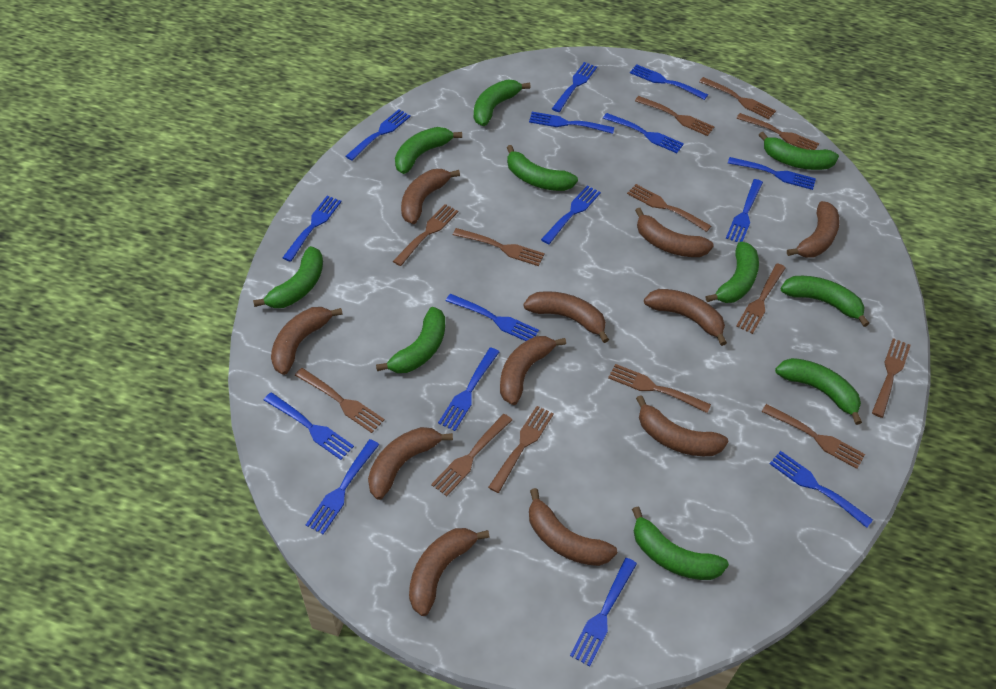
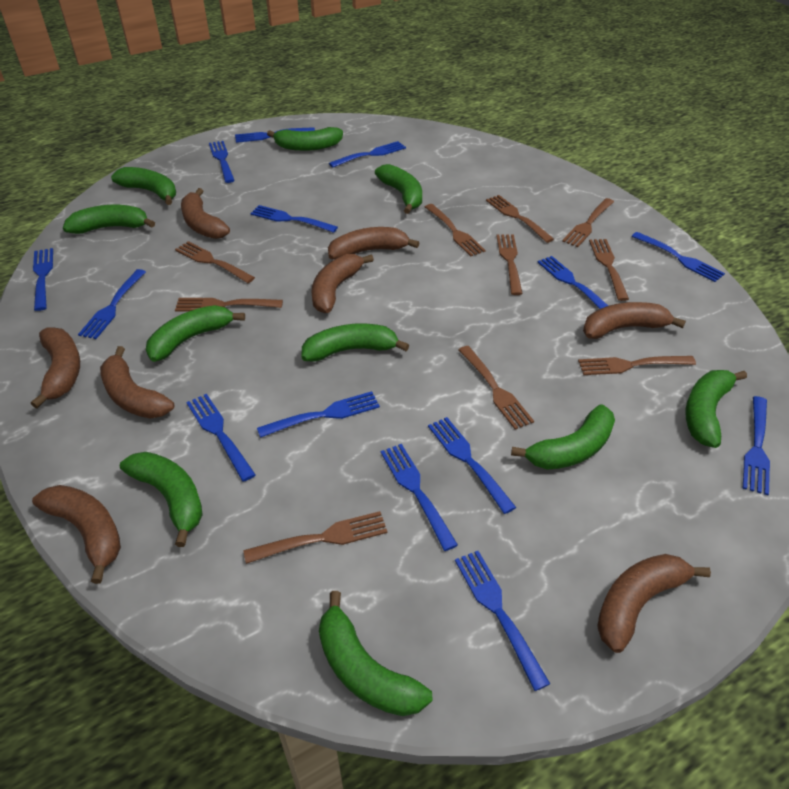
blue fork: 15 -> 14
brown banana: 11 -> 8
brown fork: 13 -> 10

